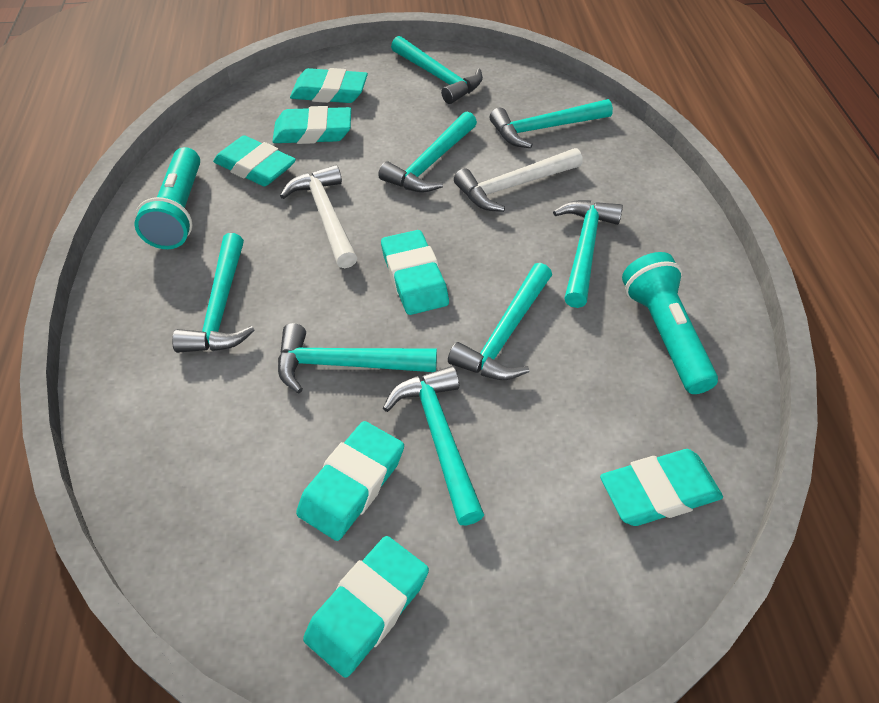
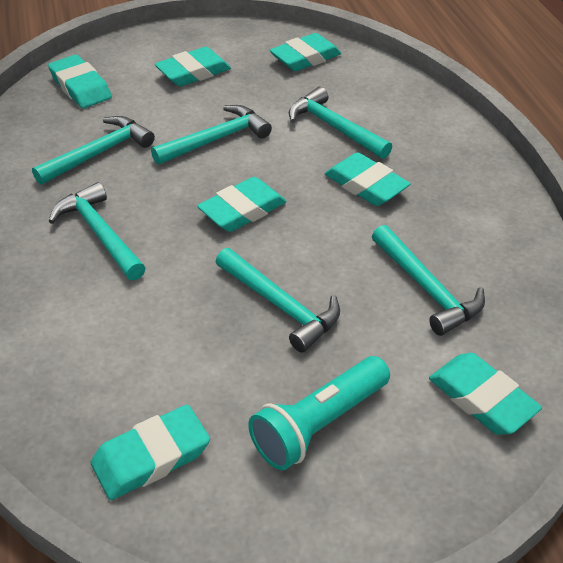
turquoise flashlight: 2 -> 1
turquoise hammer: 8 -> 6
white hammer: 2 -> 0

